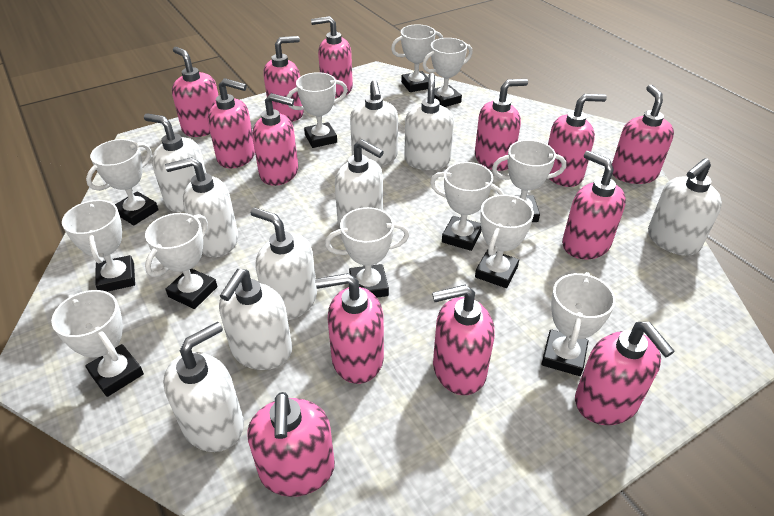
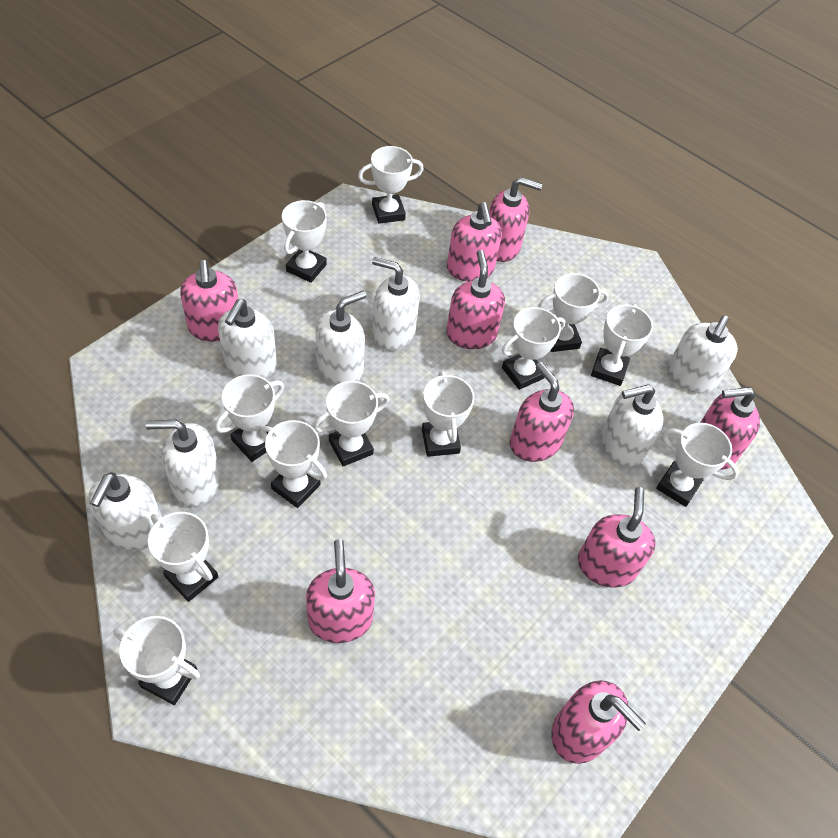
pink soap dispenser: 13 -> 9
white soap dispenser: 9 -> 7

